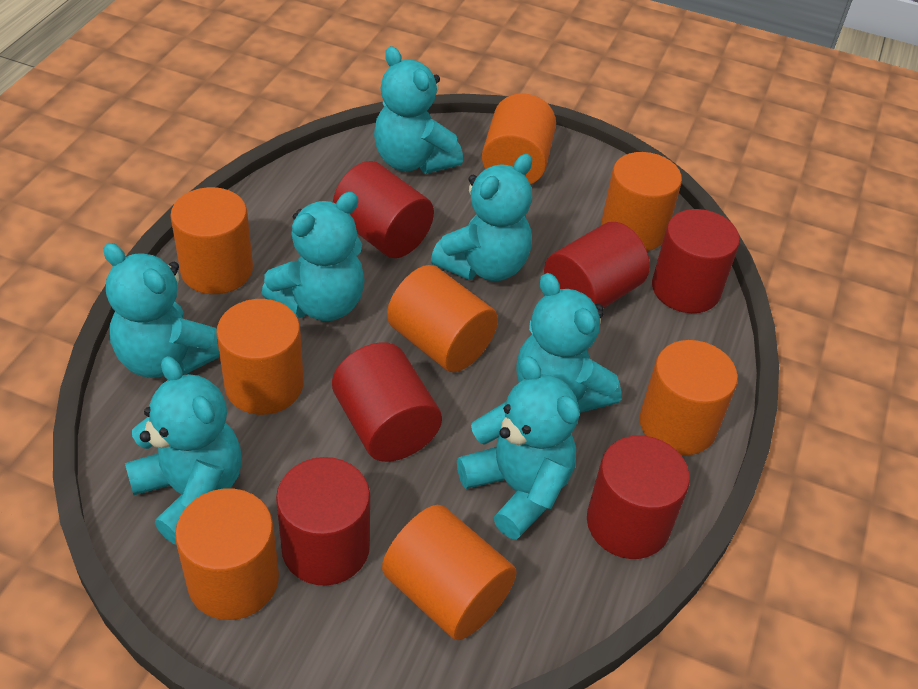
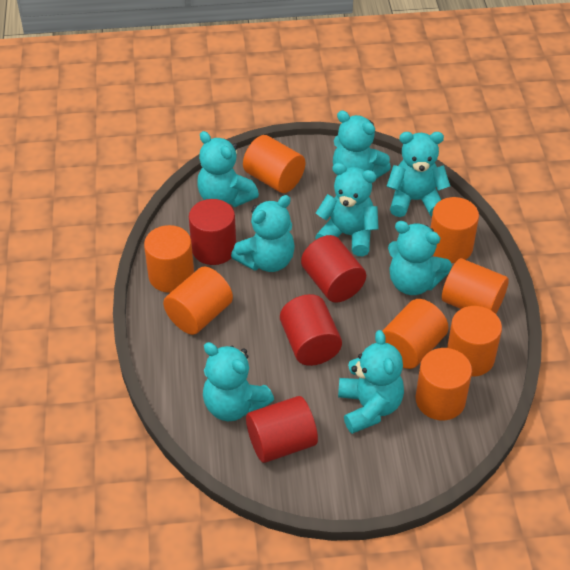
red cylinder: 6 -> 4
turquoise teddy bear: 7 -> 8

